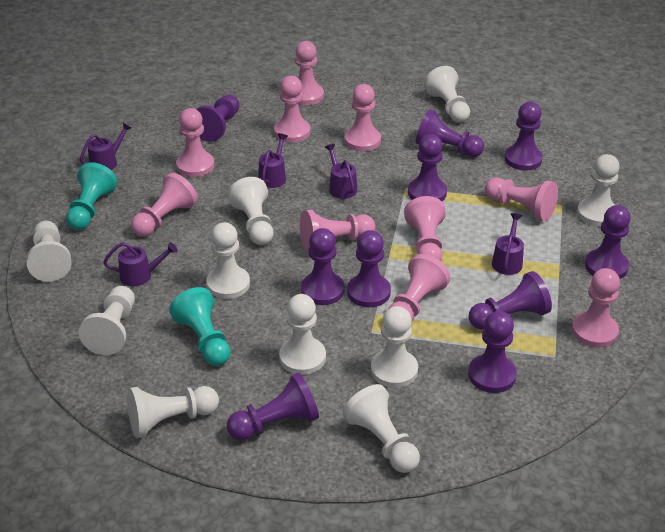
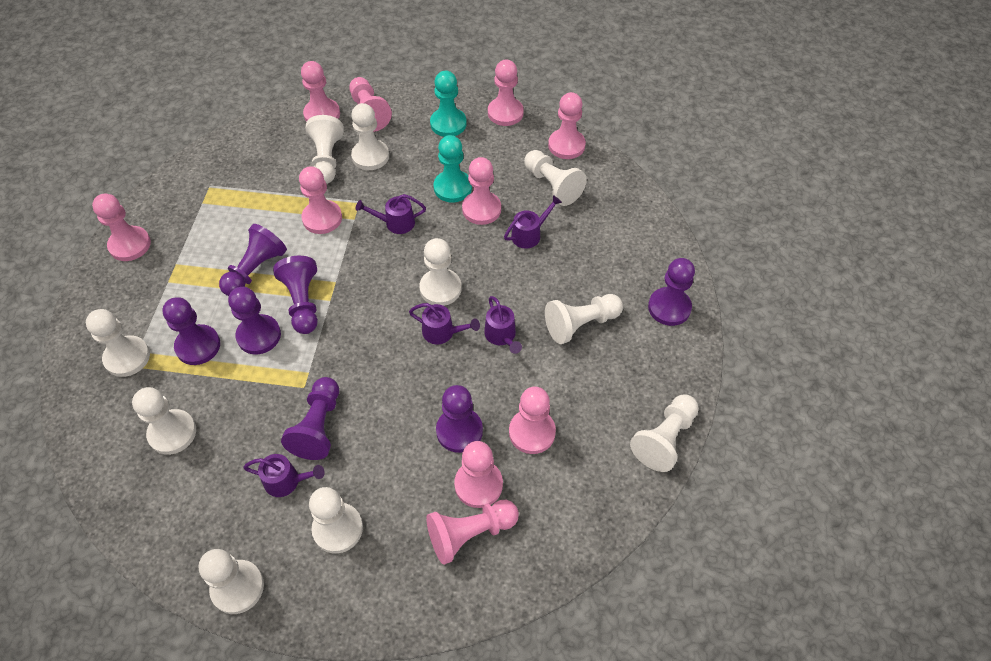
purple pawn: 10 -> 7

